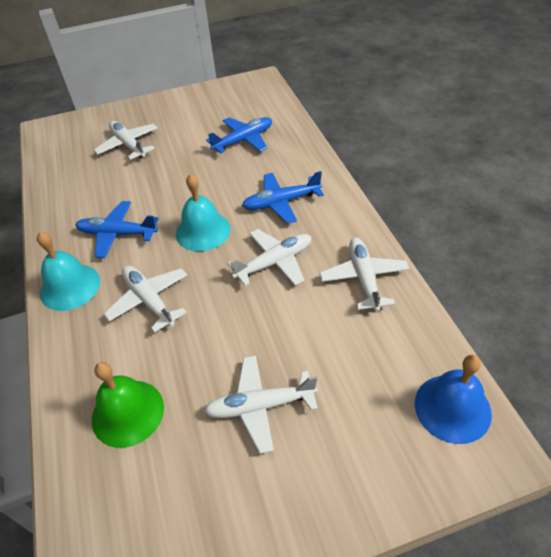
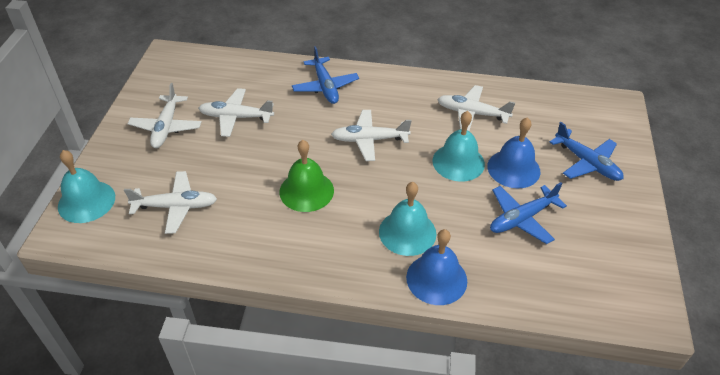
blue bell: 1 -> 2
turquoise bell: 2 -> 3

